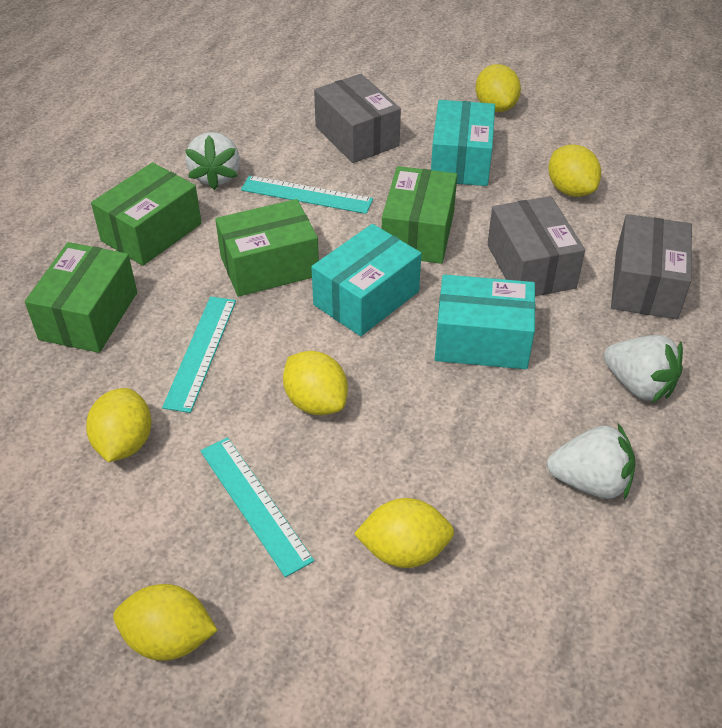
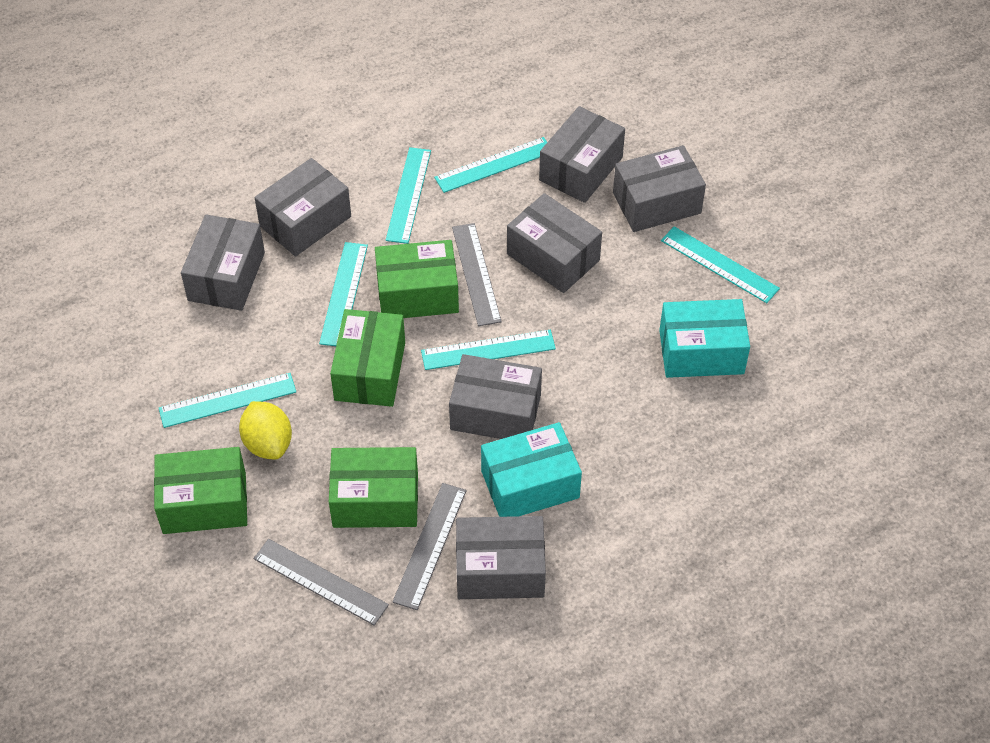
grey box: 3 -> 7
grey ruler: 0 -> 3
turquoise box: 3 -> 2
turquoise ruler: 3 -> 6
white strawberry: 3 -> 0
yellow lemon: 6 -> 1

